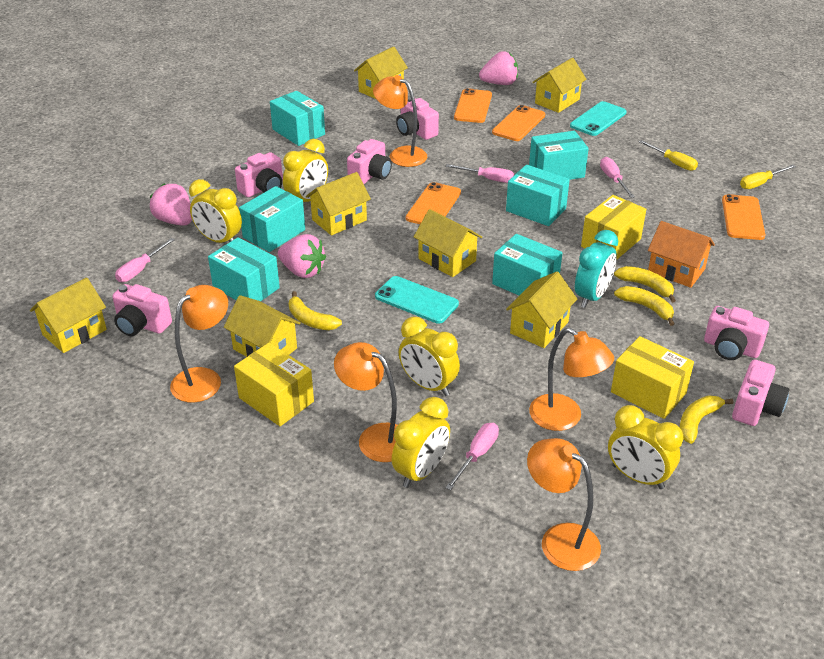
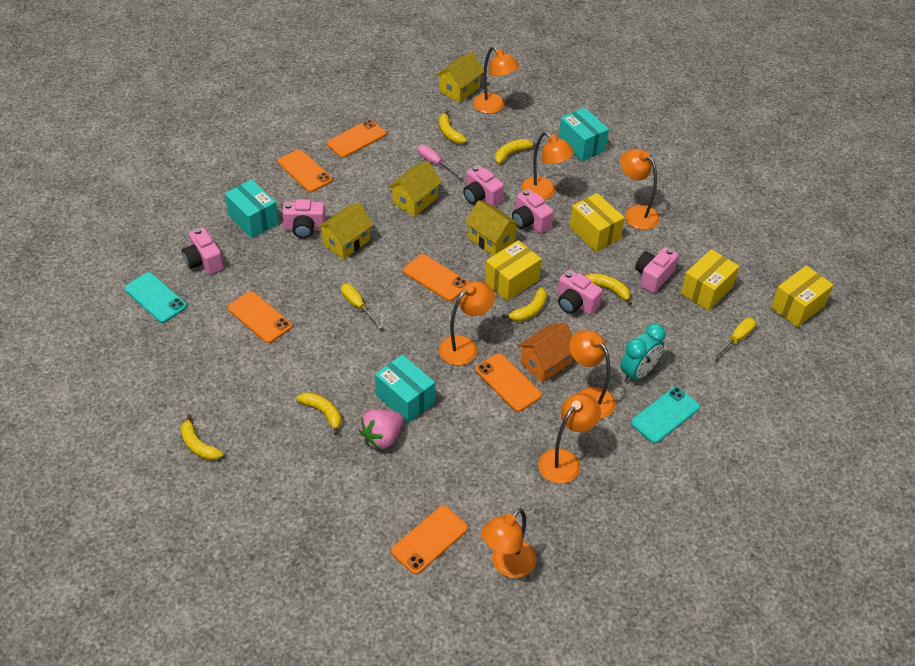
orange lamp: 5 -> 7
orange phone: 4 -> 6
pink screwdriver: 4 -> 1
pink strawberry: 3 -> 1
turquoise box: 6 -> 3
yellow banana: 4 -> 6
yellow box: 3 -> 4
yellow clock: 5 -> 0
yellow house: 7 -> 4

